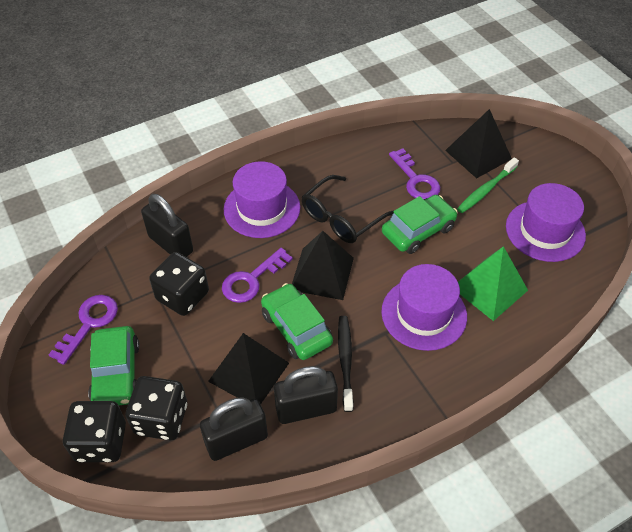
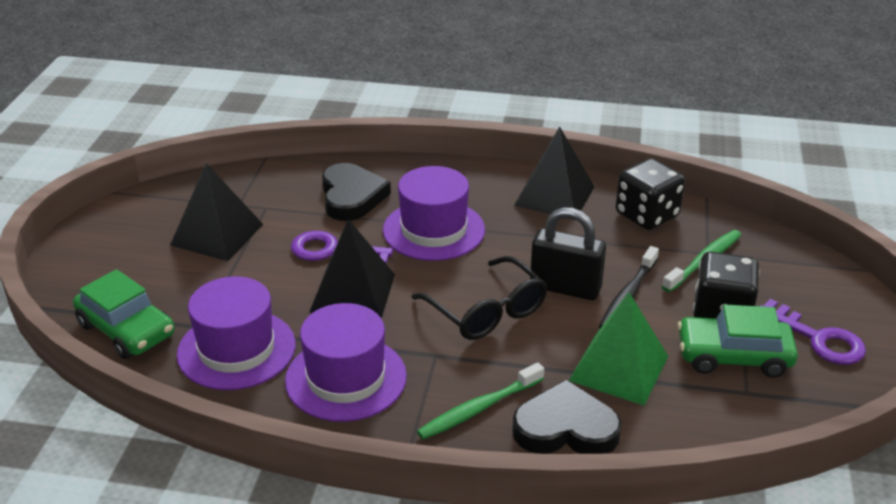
black dice: 3 -> 2
black heart: 0 -> 2
black padlock: 3 -> 1
green car: 3 -> 2
green toothbrush: 1 -> 2
purple key: 3 -> 2

